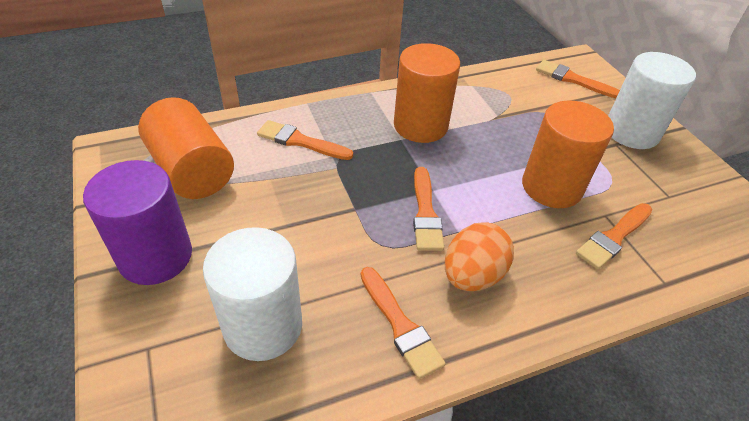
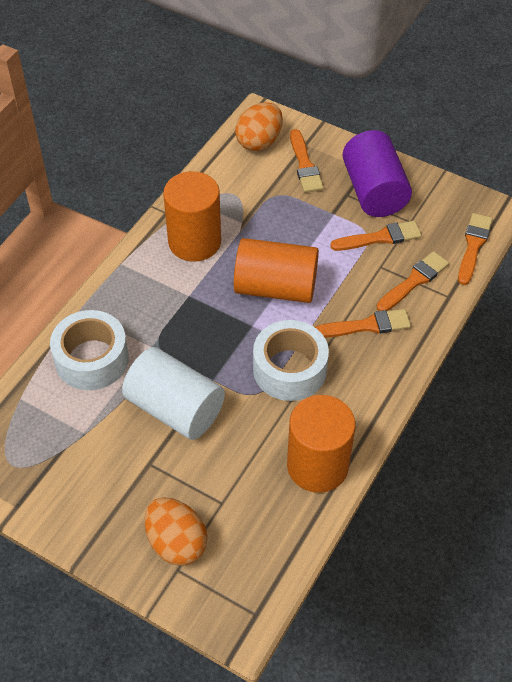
orange egg: 1 -> 2
white cylinder: 2 -> 1
white tape: 0 -> 2

